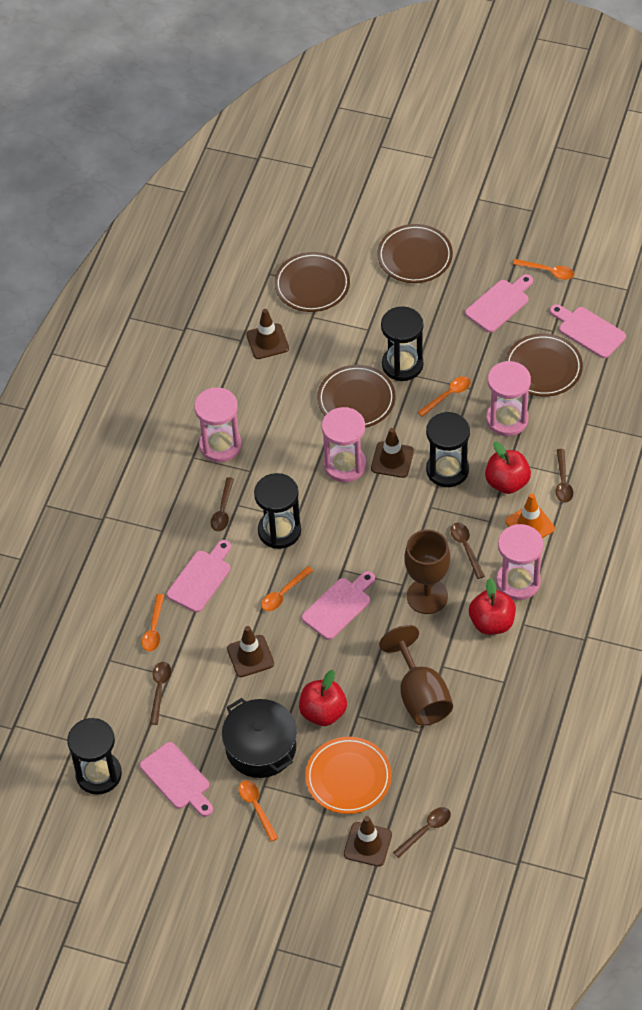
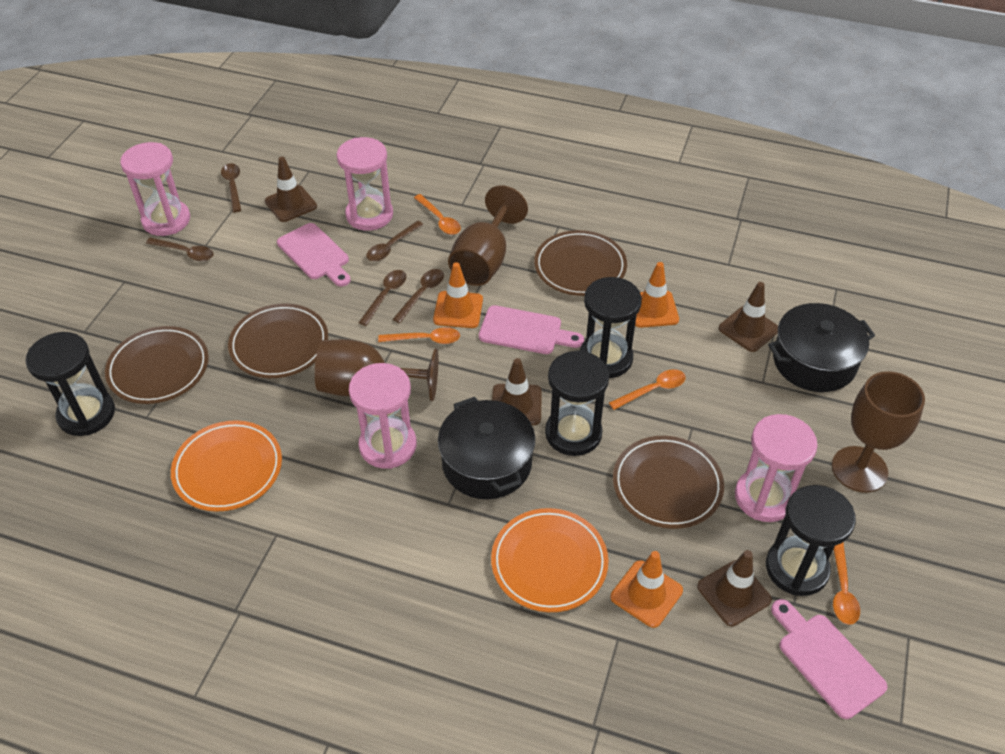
black pot: 1 -> 2
brown goblet: 2 -> 3
orange plate: 1 -> 2
orange spoon: 5 -> 4
orange traffic cone: 1 -> 3
pink cutting board: 5 -> 3
red apple: 3 -> 0

